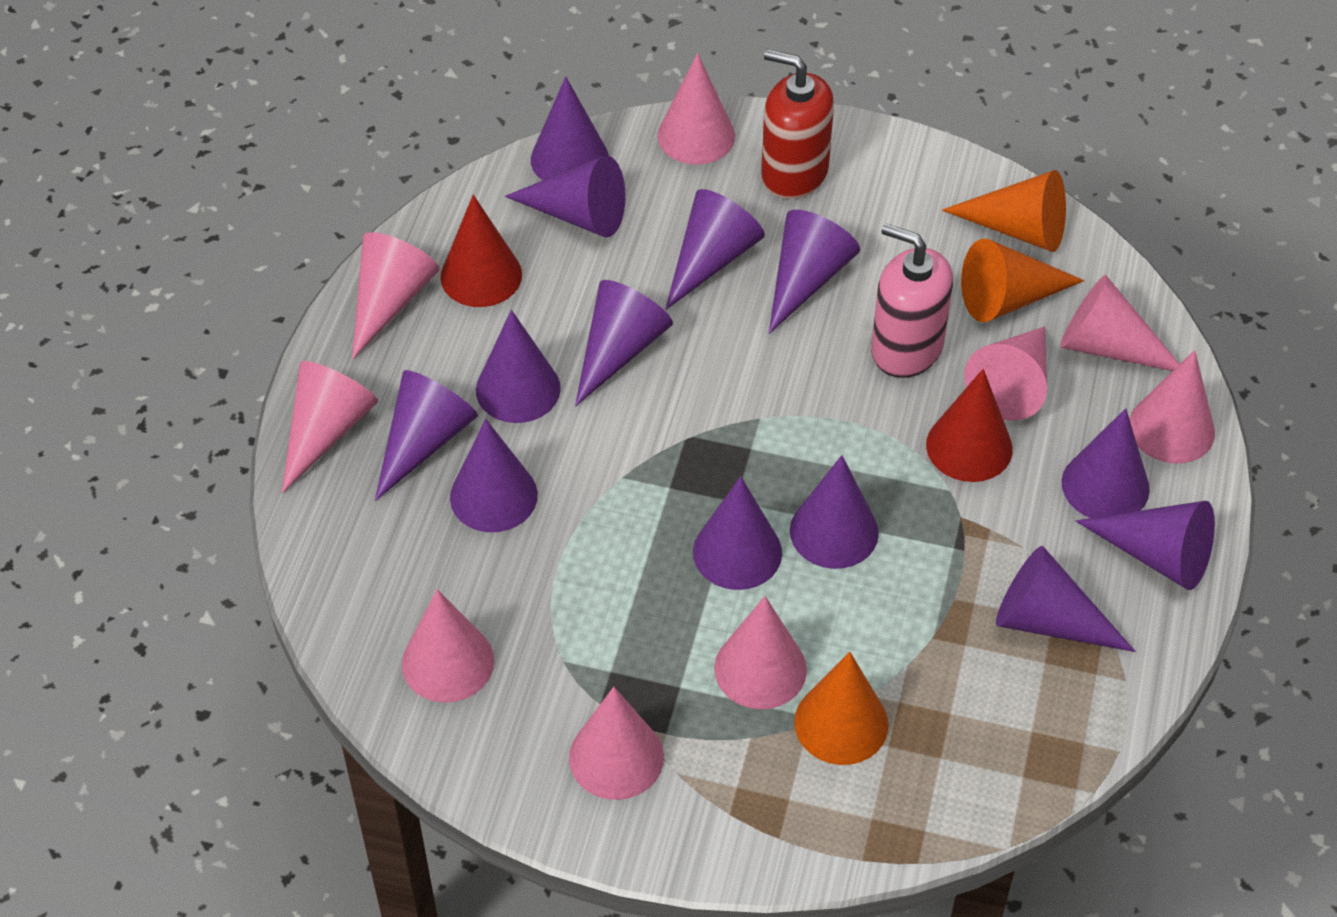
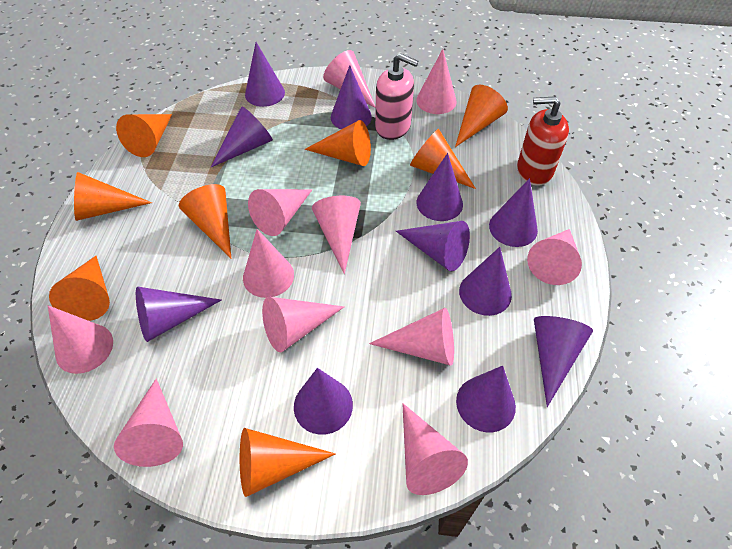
orange cone: 3 -> 8
pink cone: 9 -> 11
purple cone: 13 -> 11
red cone: 2 -> 0

